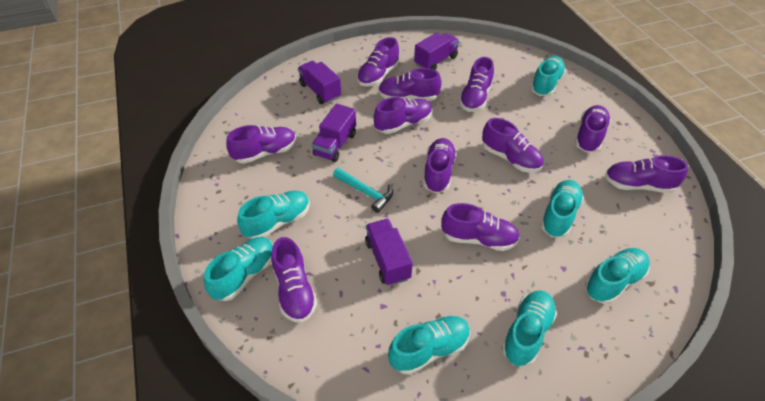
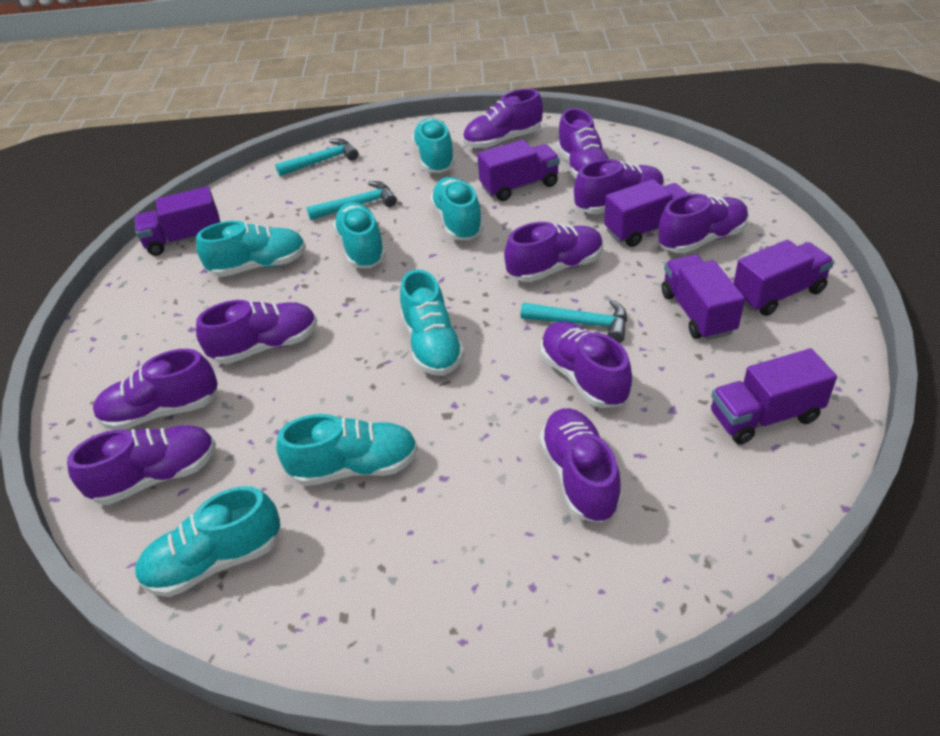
purple shoe: 11 -> 10
purple truck: 4 -> 6
turquoise hammer: 1 -> 3

